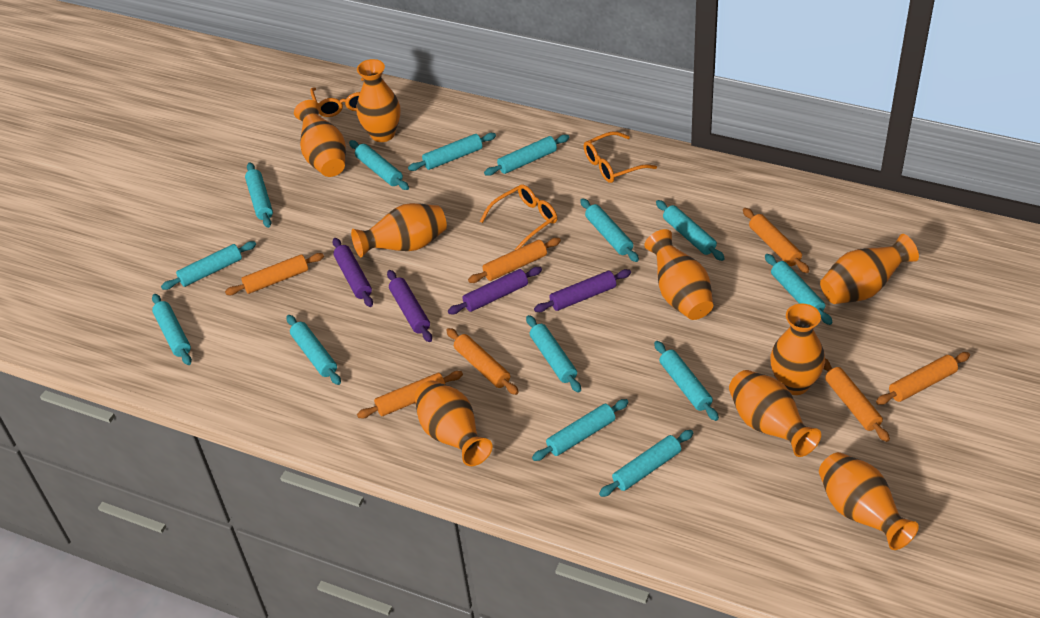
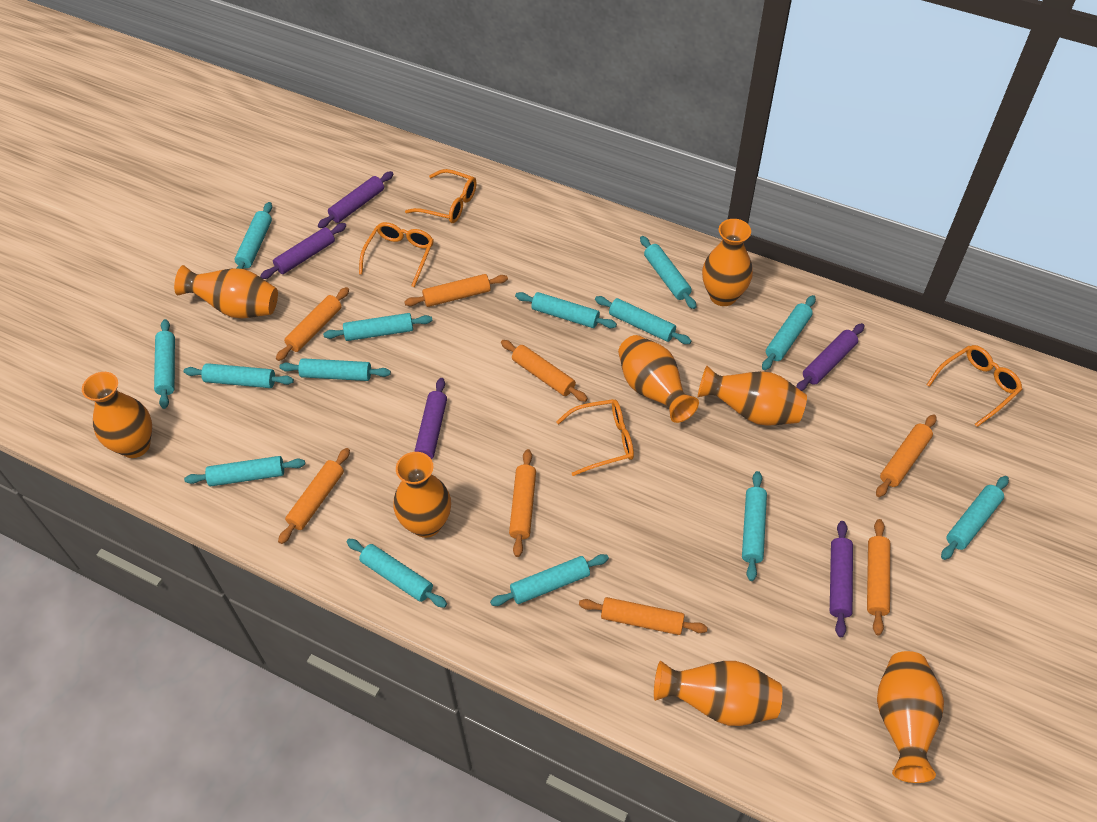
orange glasses: 3 -> 4
orange rolling pin: 7 -> 8
orange vase: 9 -> 8
purple rolling pin: 4 -> 5

